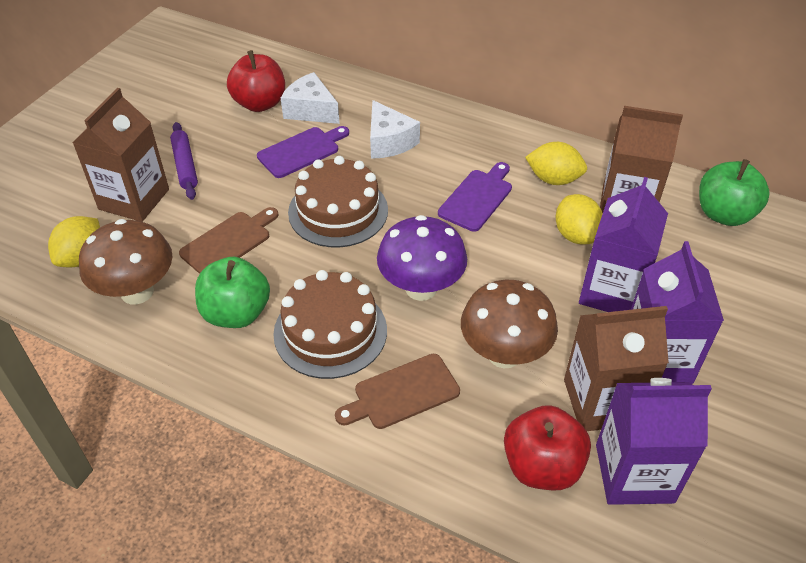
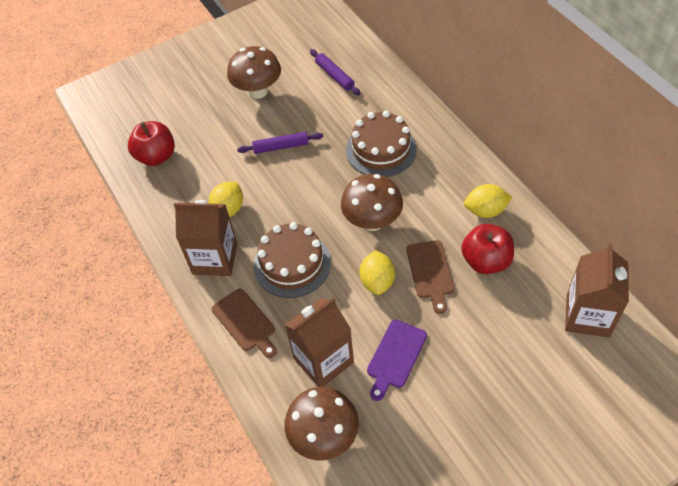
brown mushroom: 2 -> 3
green apple: 2 -> 0
purple carton: 3 -> 0
purple cutting board: 2 -> 1
purple mushroom: 1 -> 0
purple rolling pin: 1 -> 2
white cheese: 2 -> 0

